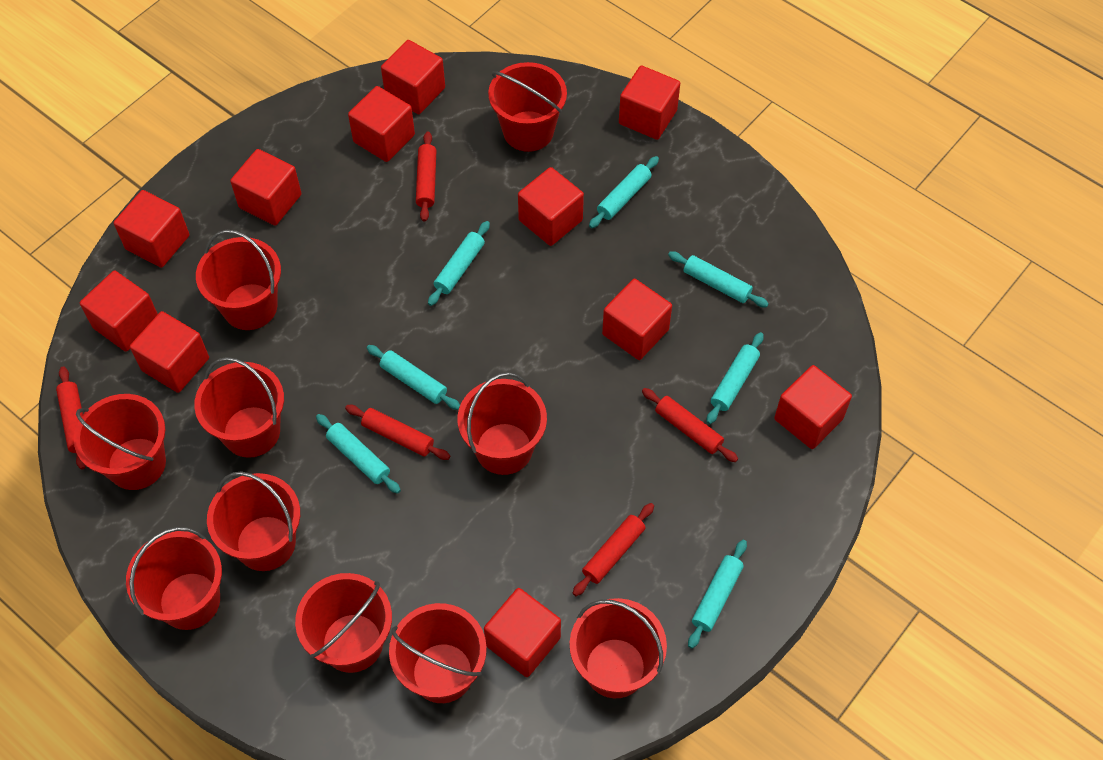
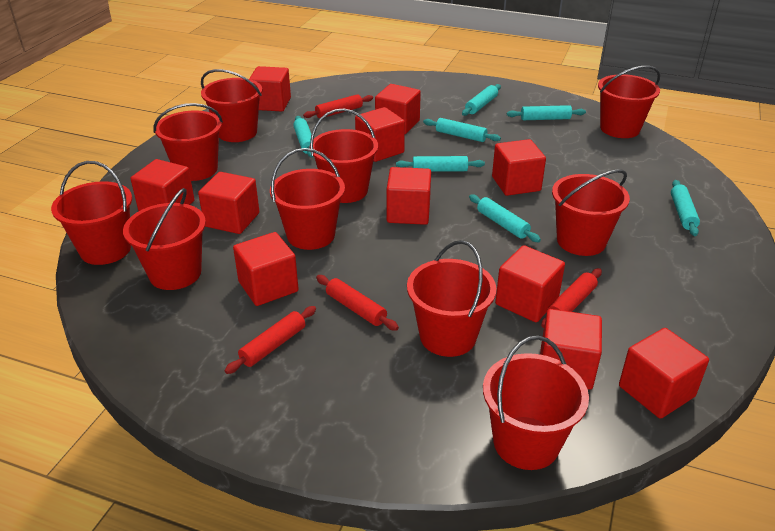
red rolling pin: 5 -> 4

